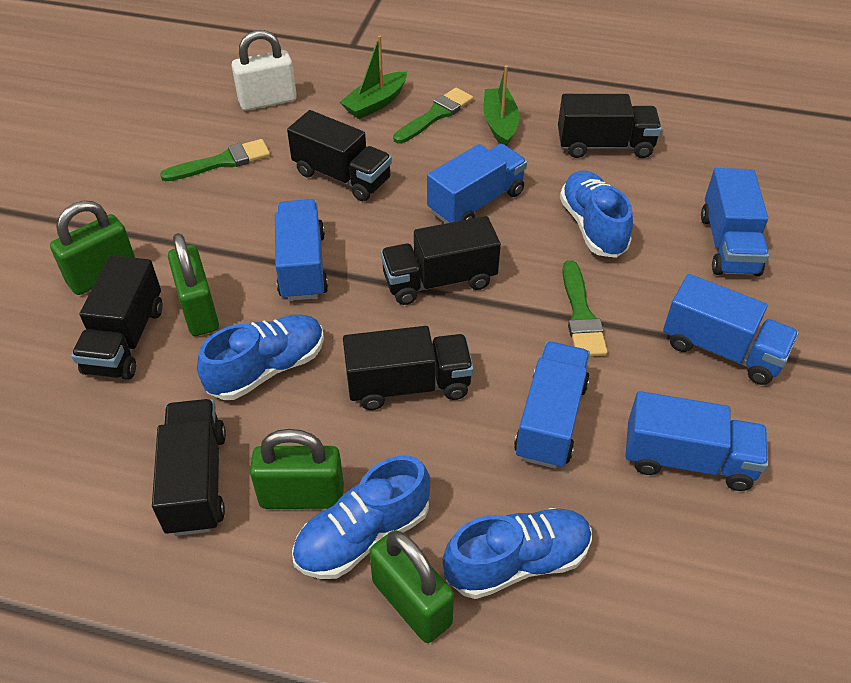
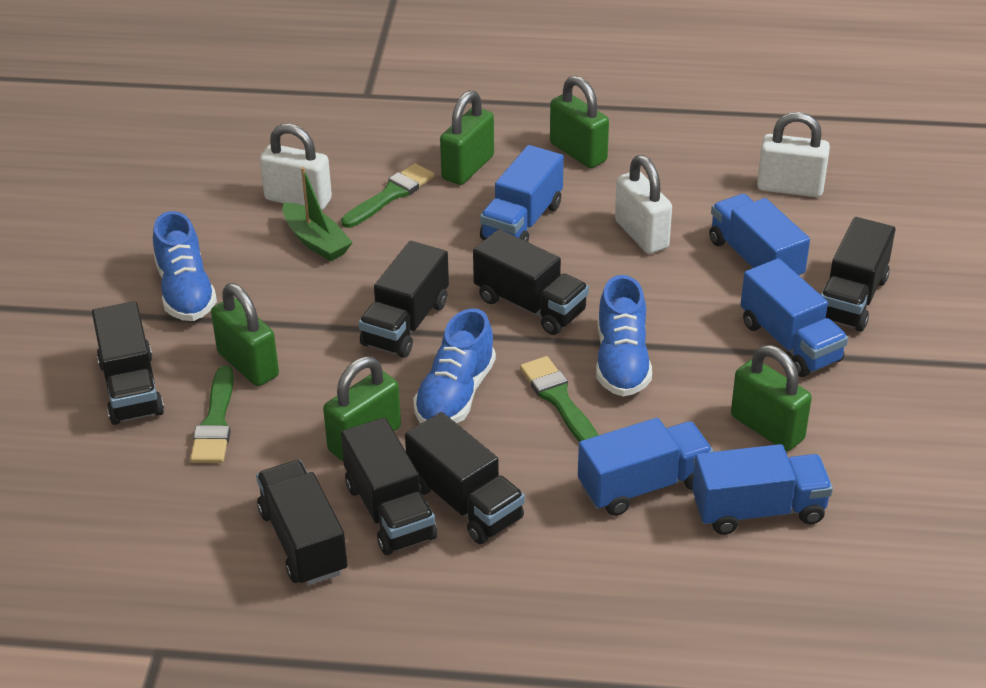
black truck: 6 -> 7
blue shoe: 4 -> 3
blue truck: 6 -> 5
green boat: 2 -> 1
green padlock: 4 -> 5
white padlock: 1 -> 3

